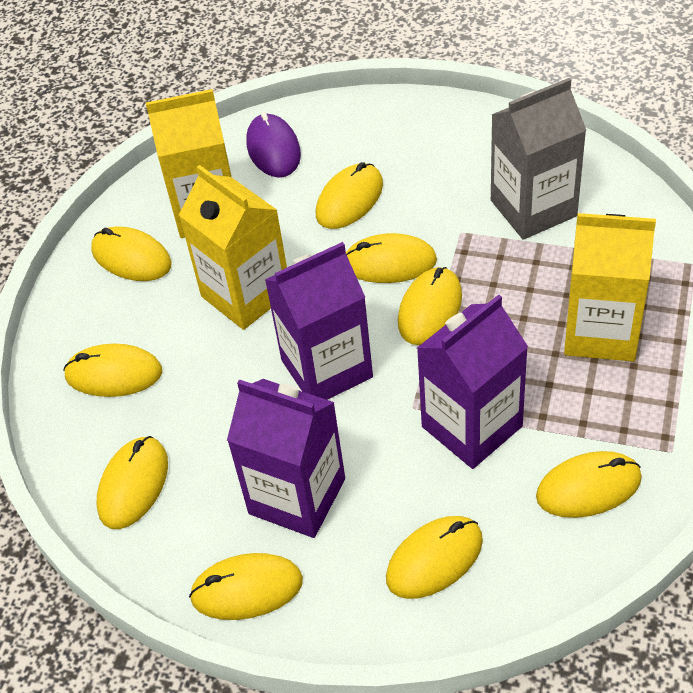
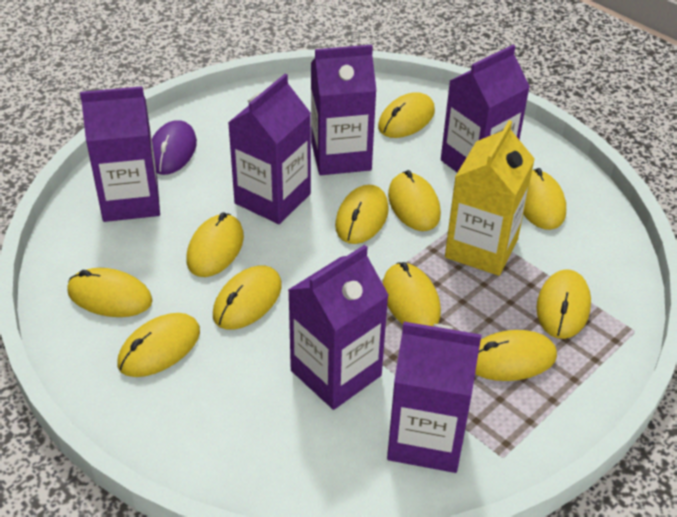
grey carton: 1 -> 0
purple carton: 3 -> 6
yellow carton: 3 -> 1
yellow mouse: 9 -> 11

